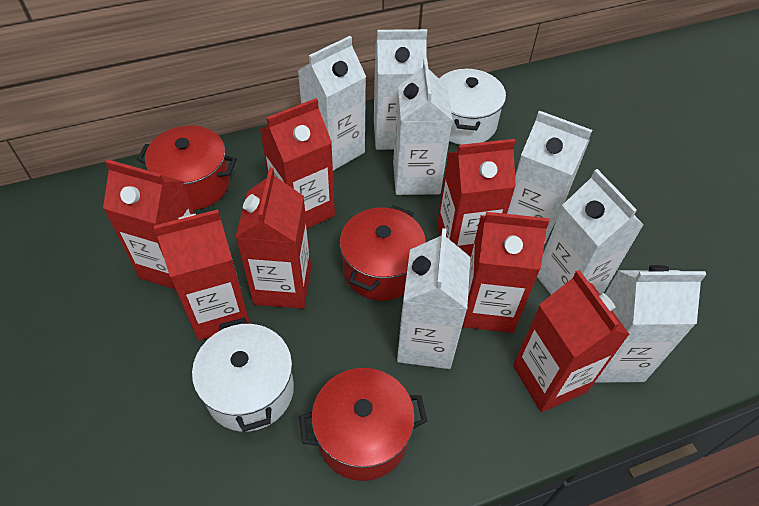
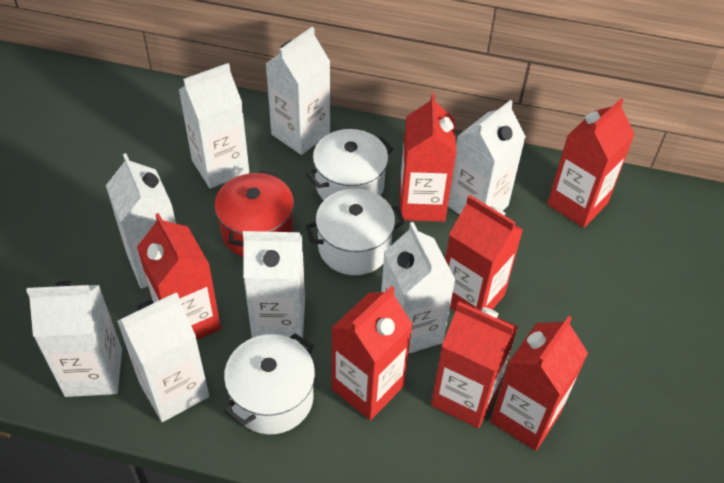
red pot: 3 -> 1
white carton: 7 -> 8
white pot: 2 -> 3

